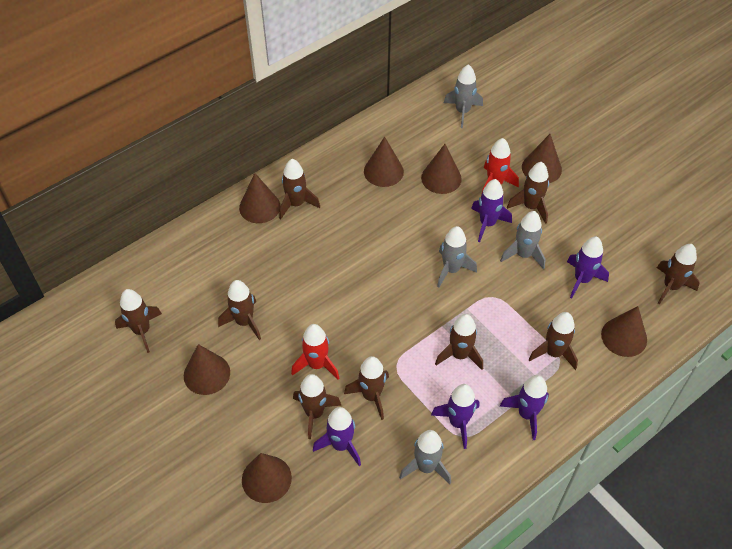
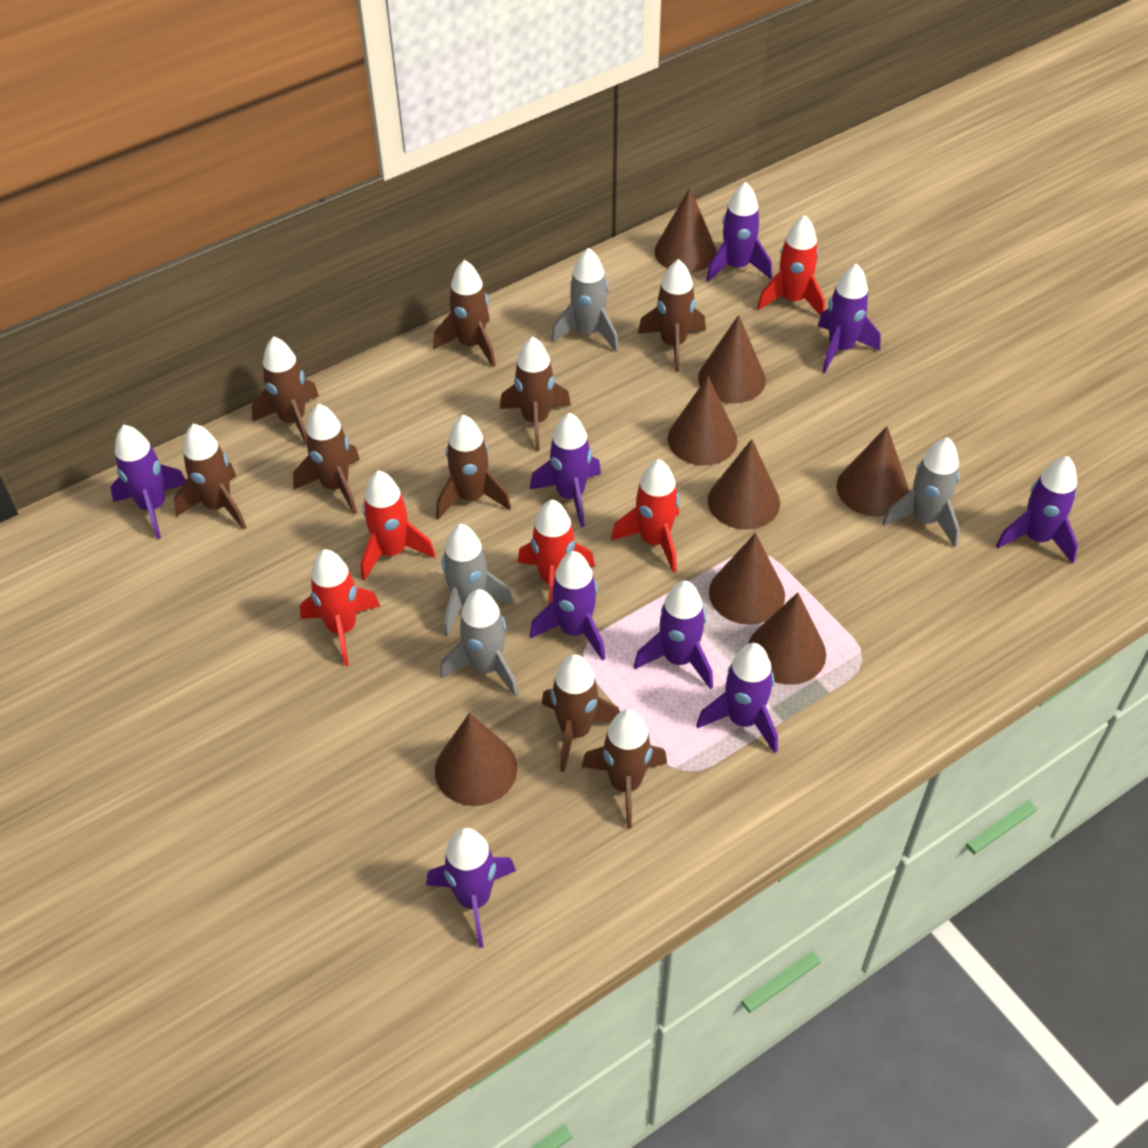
brown cone: 7 -> 8
purple rocket: 5 -> 9
red rocket: 2 -> 5

